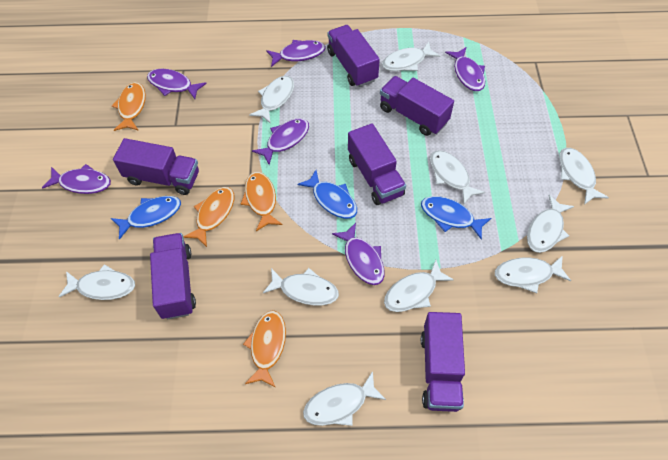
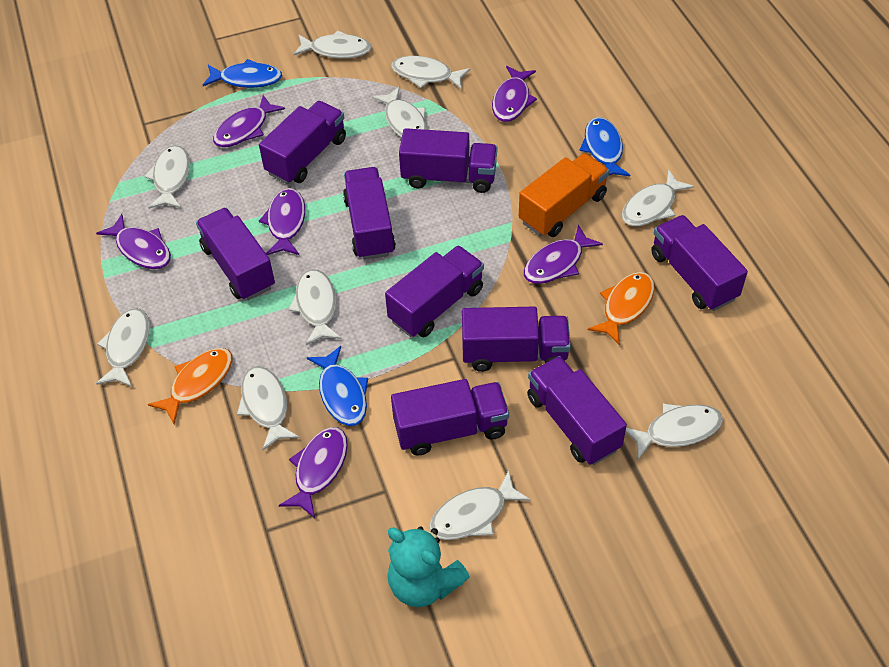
orange fish: 4 -> 2
orange truck: 0 -> 1
purple truck: 6 -> 9
turquoise teddy bear: 0 -> 1

